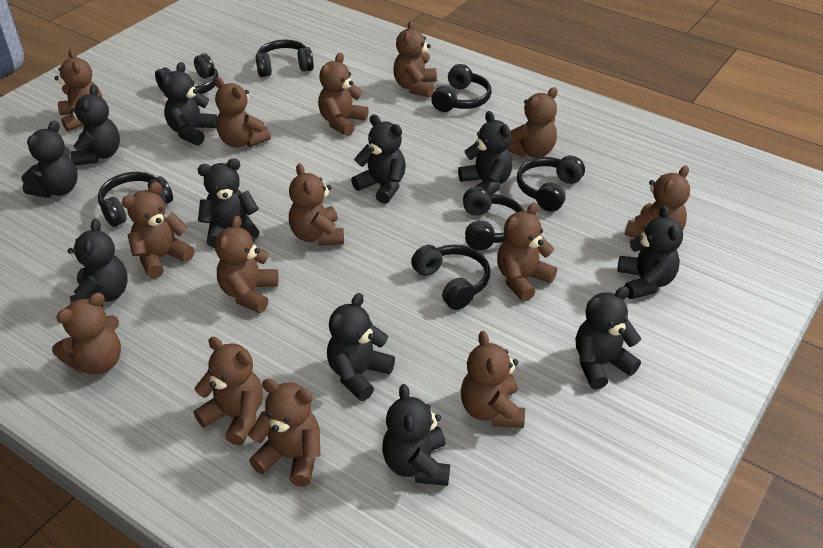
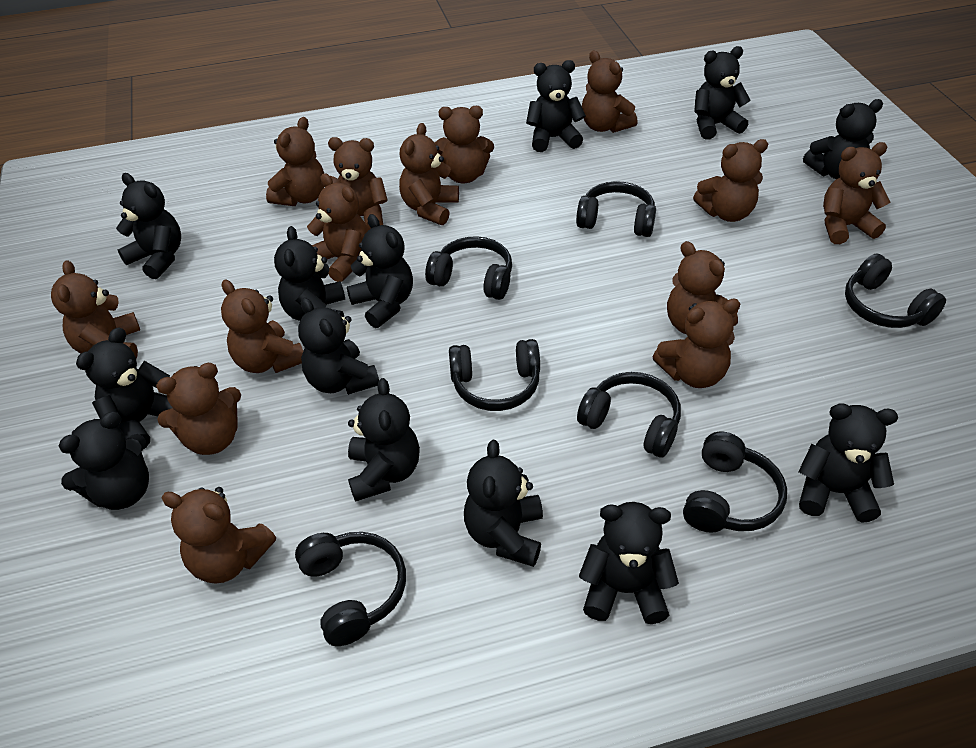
black teddy bear: 11 -> 13

